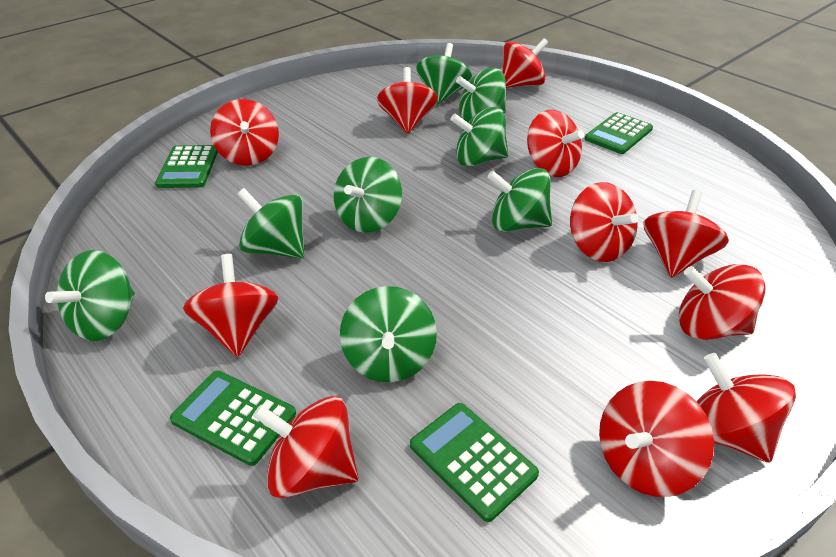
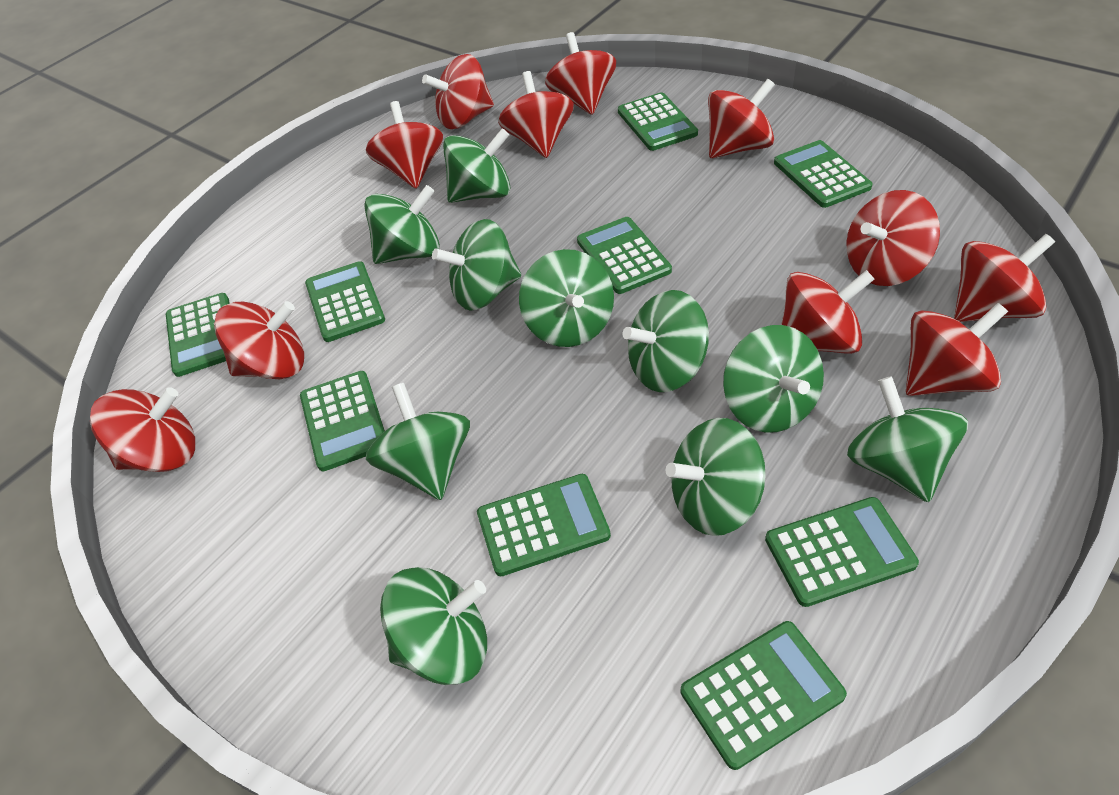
green calculator: 4 -> 9
green spinning top: 8 -> 10

